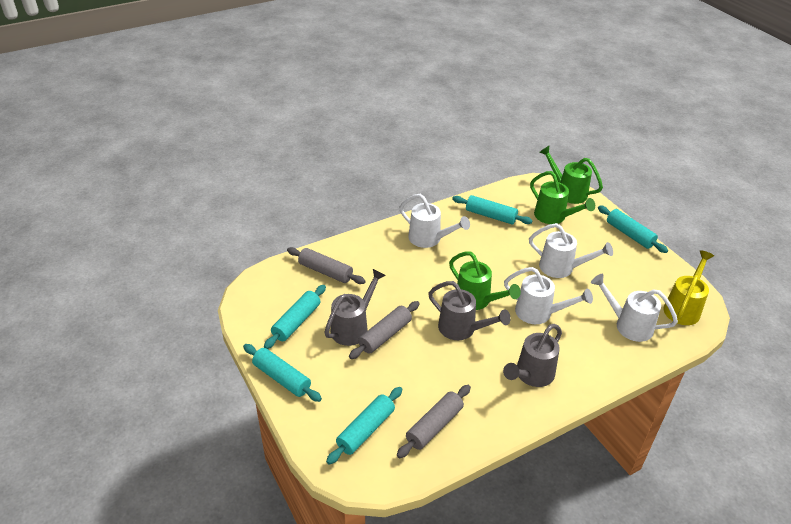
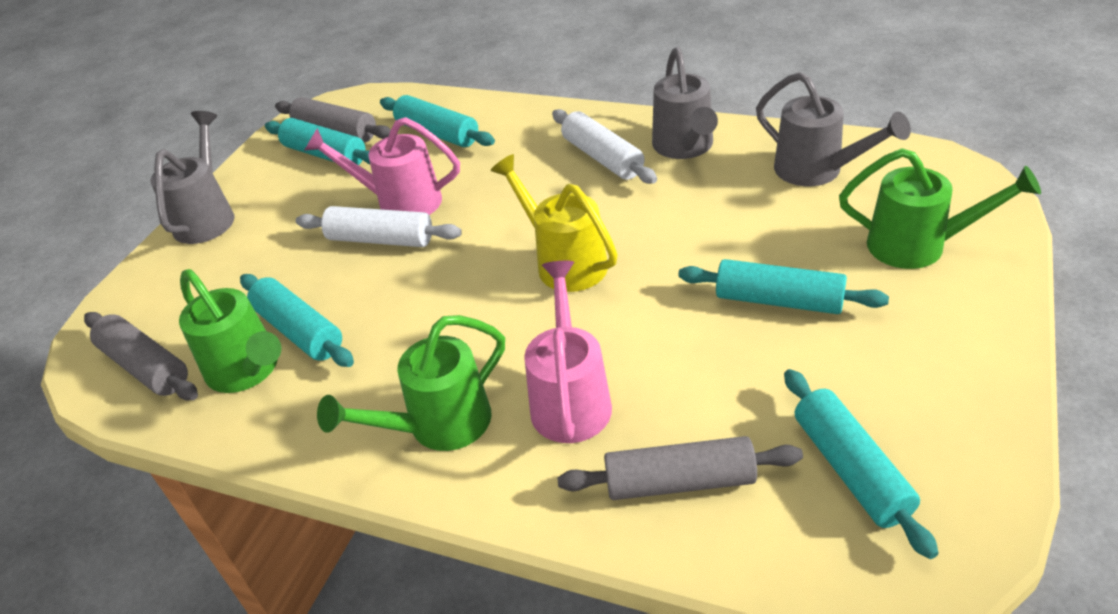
pink watering can: 0 -> 2
white rolling pin: 0 -> 2
white watering can: 4 -> 0

